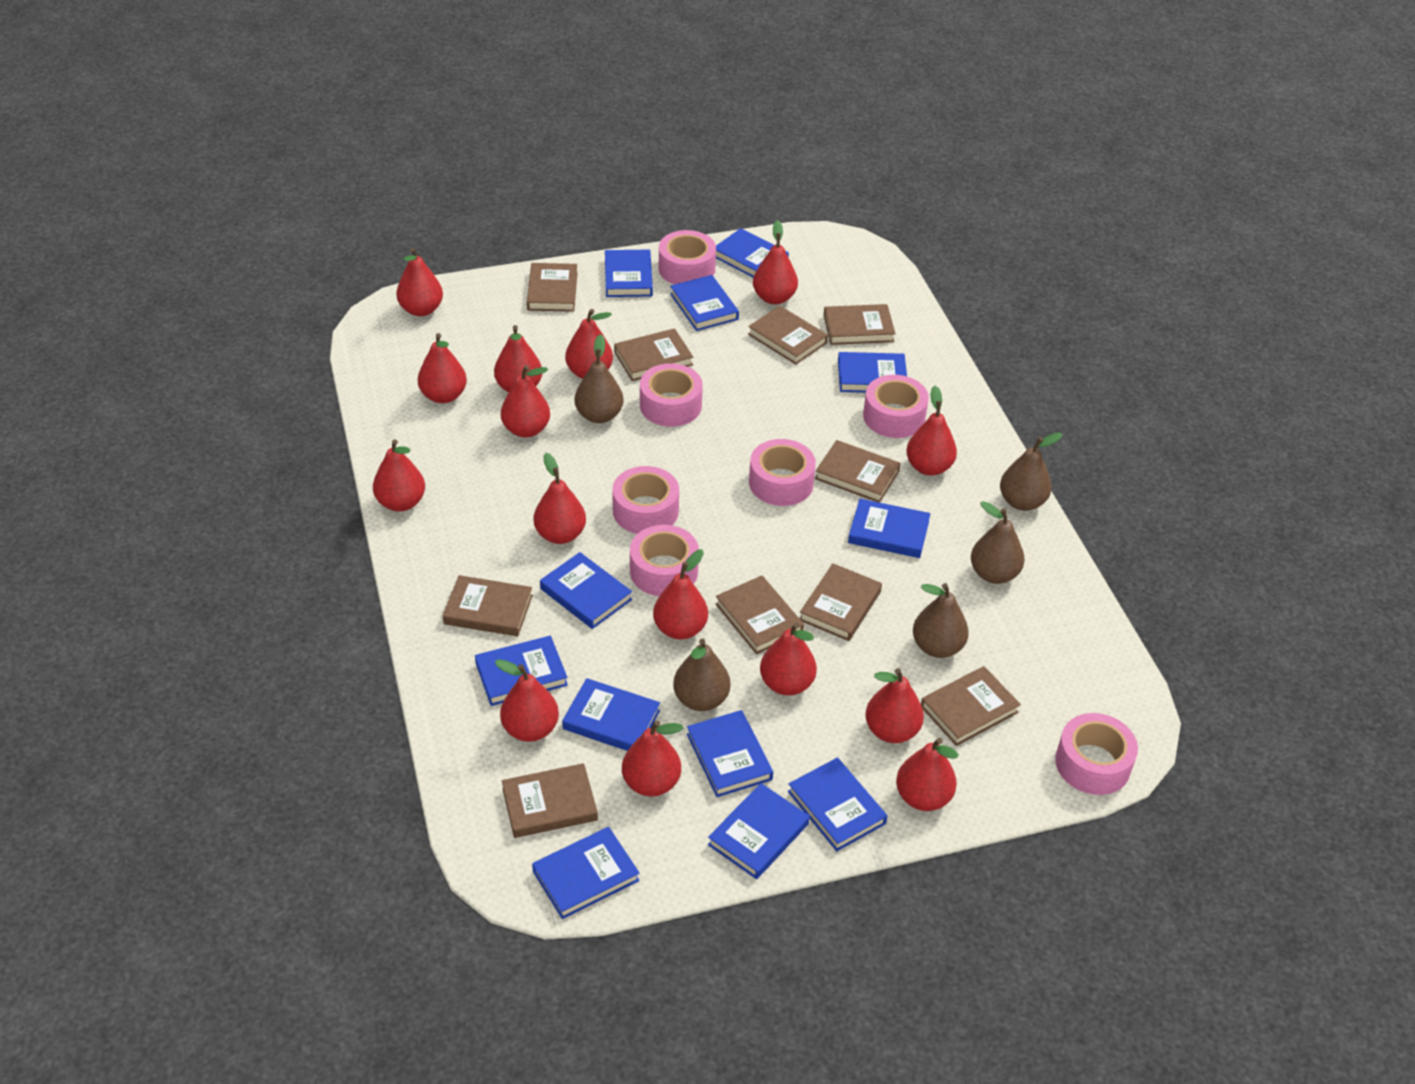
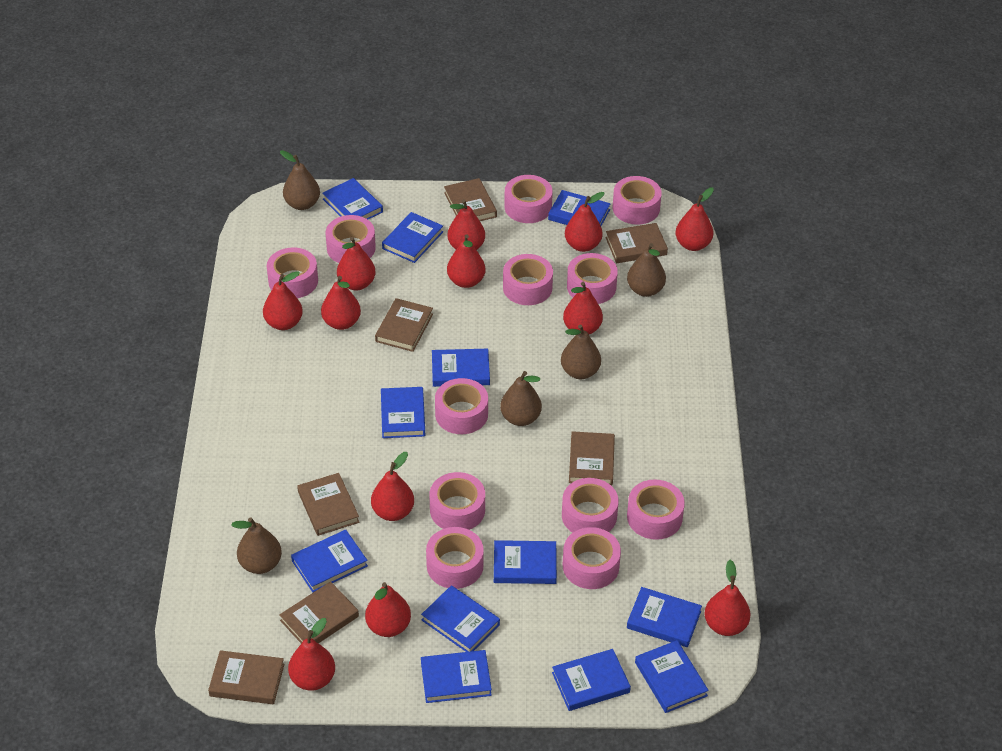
brown book: 10 -> 7
pink tape: 7 -> 12
red pear: 15 -> 12

